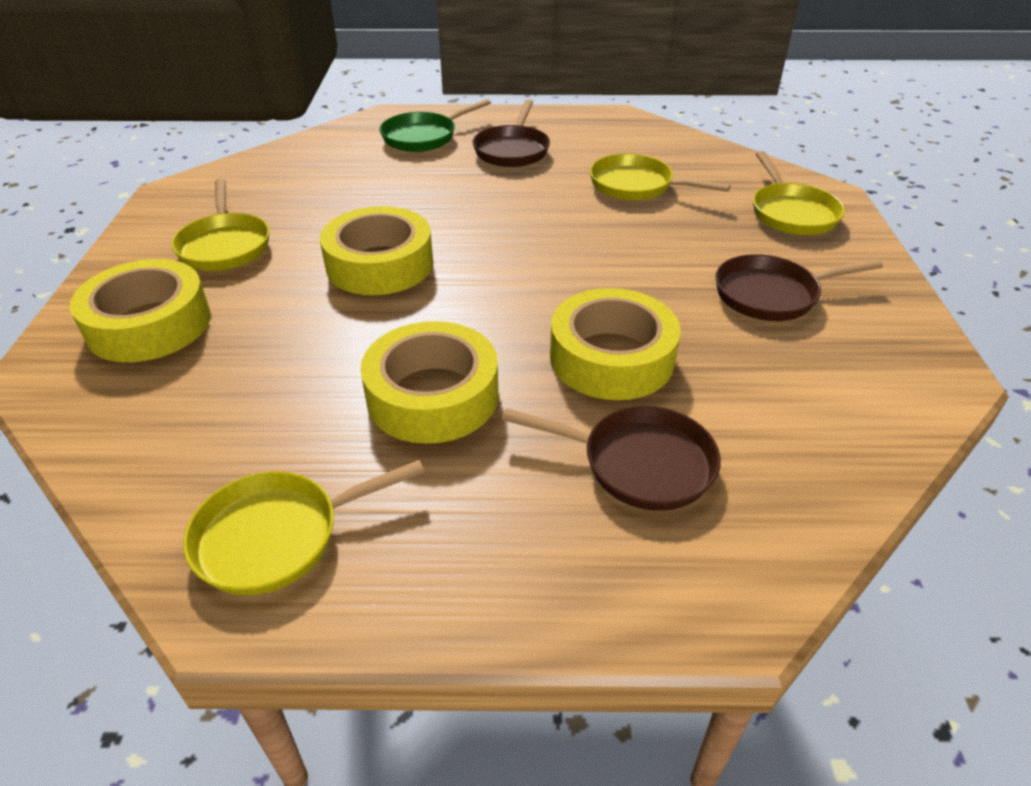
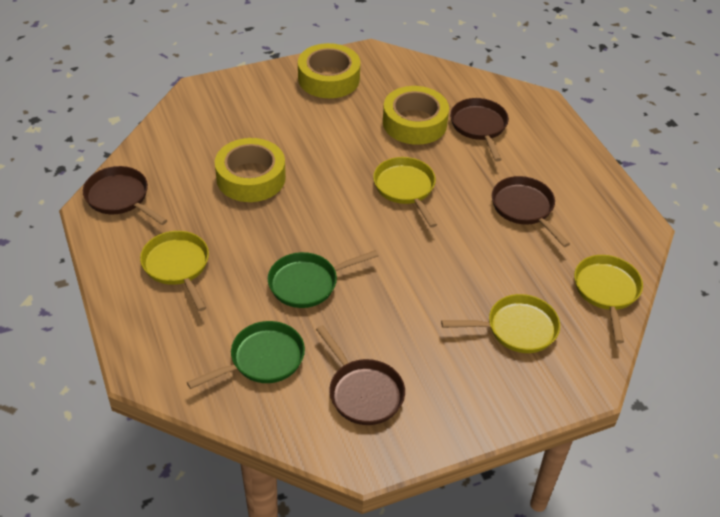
brown pan: 3 -> 4
green pan: 1 -> 2
yellow tape: 4 -> 3

